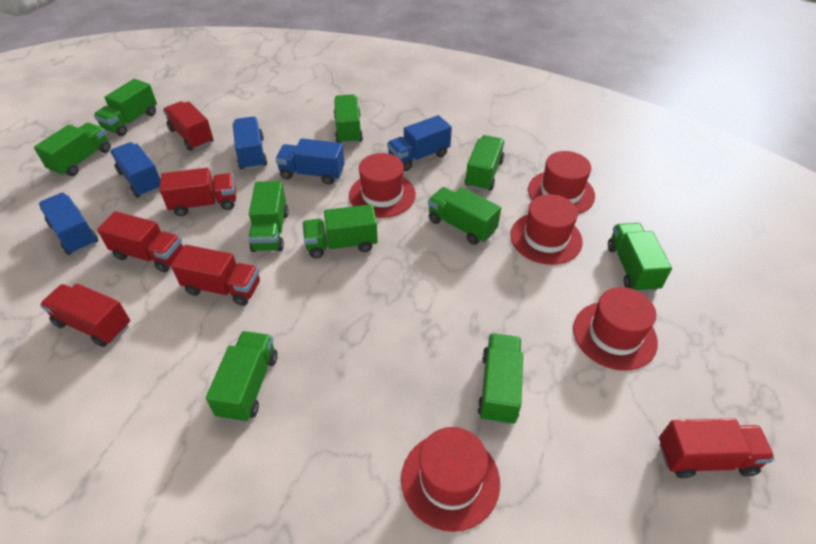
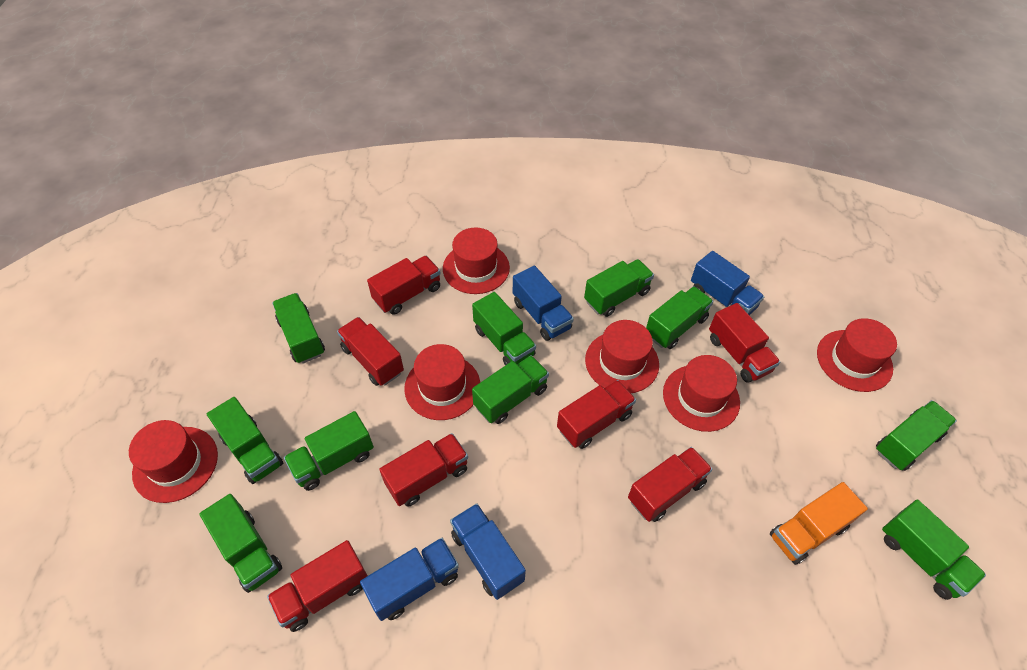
blue truck: 5 -> 4
orange truck: 0 -> 1
red hat: 5 -> 6
red truck: 6 -> 7

